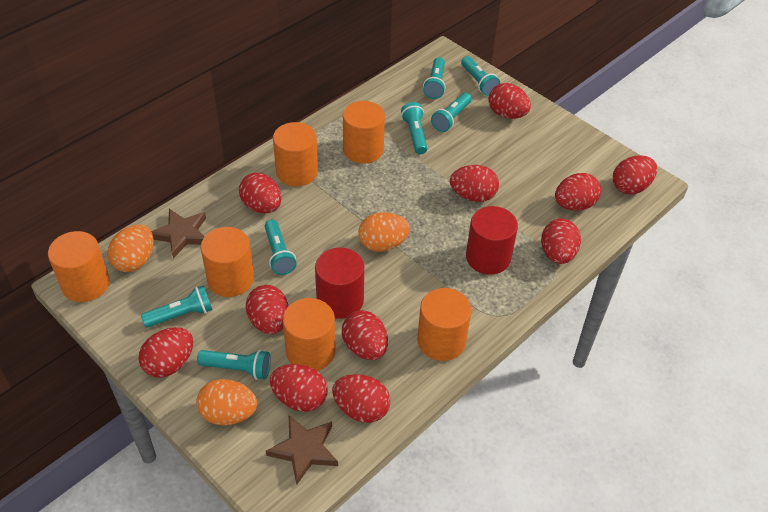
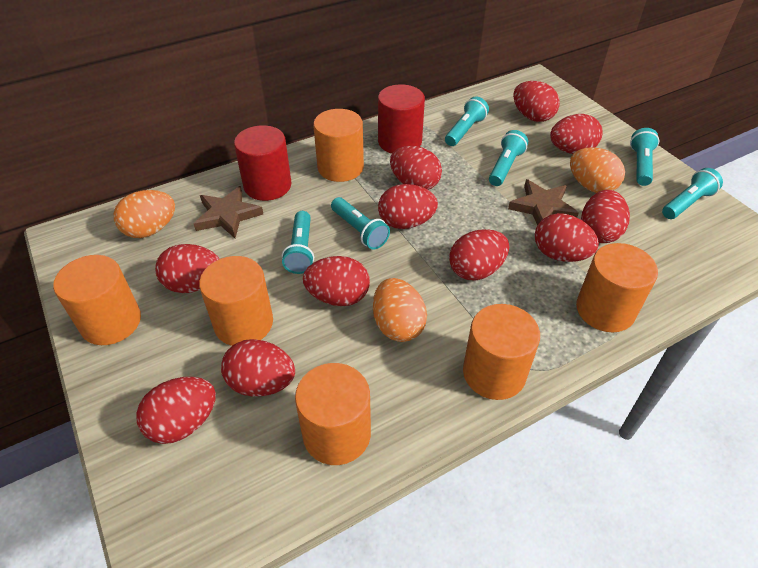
turquoise flashlight: 7 -> 6

